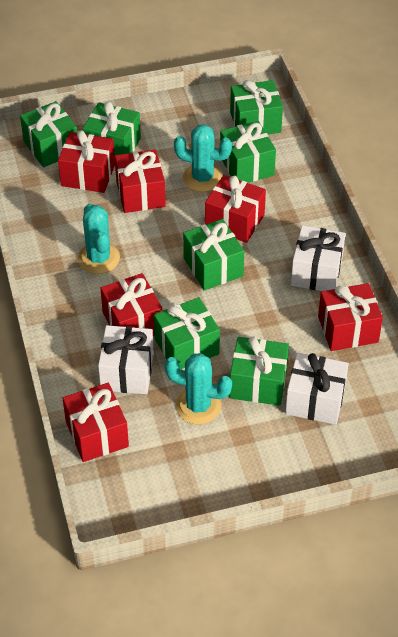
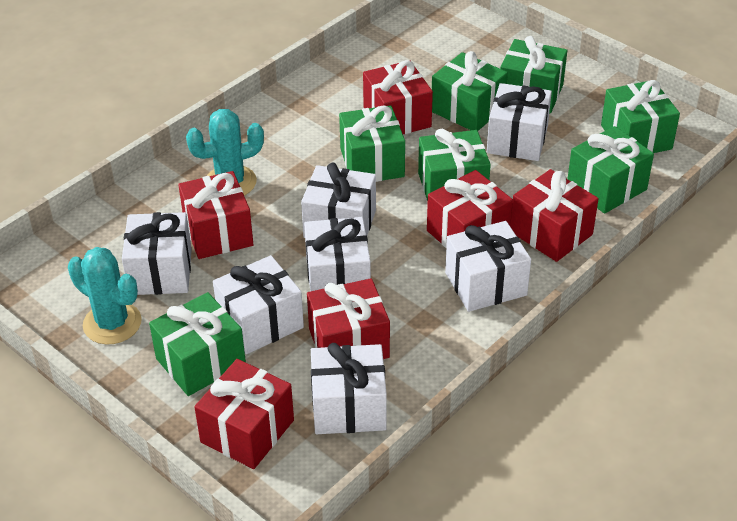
turquoise cactus: 3 -> 2
white gift: 3 -> 7

